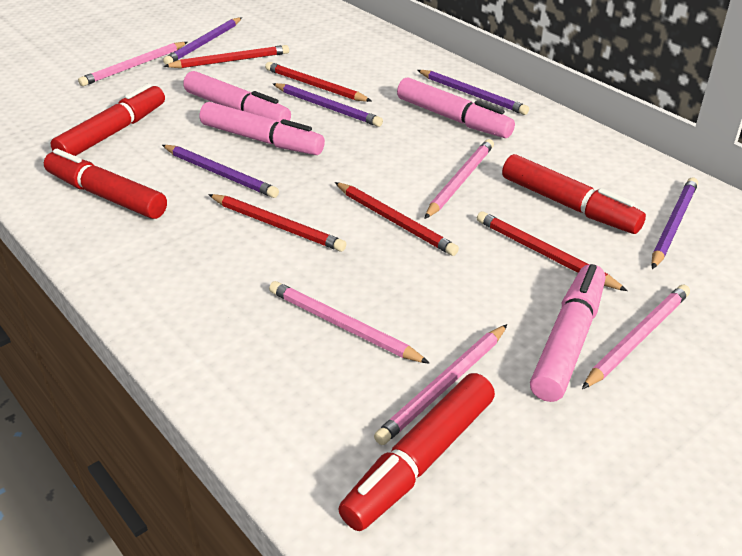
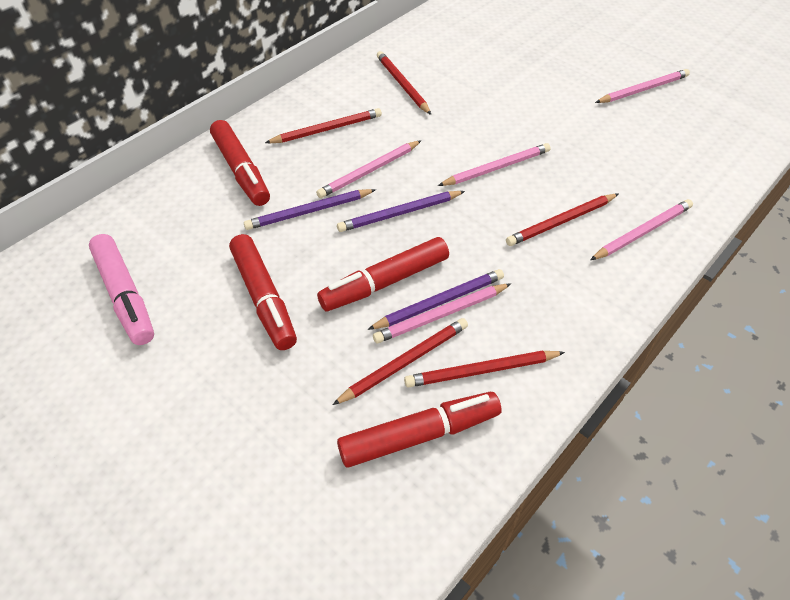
pink marker: 4 -> 1
purple pencil: 5 -> 3

